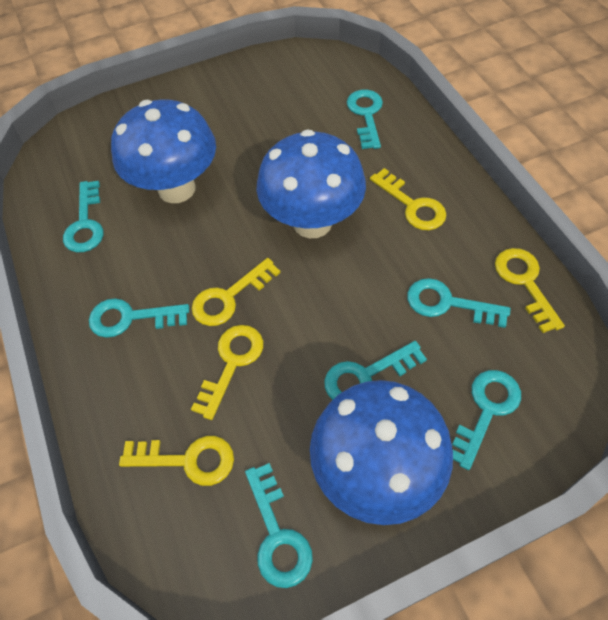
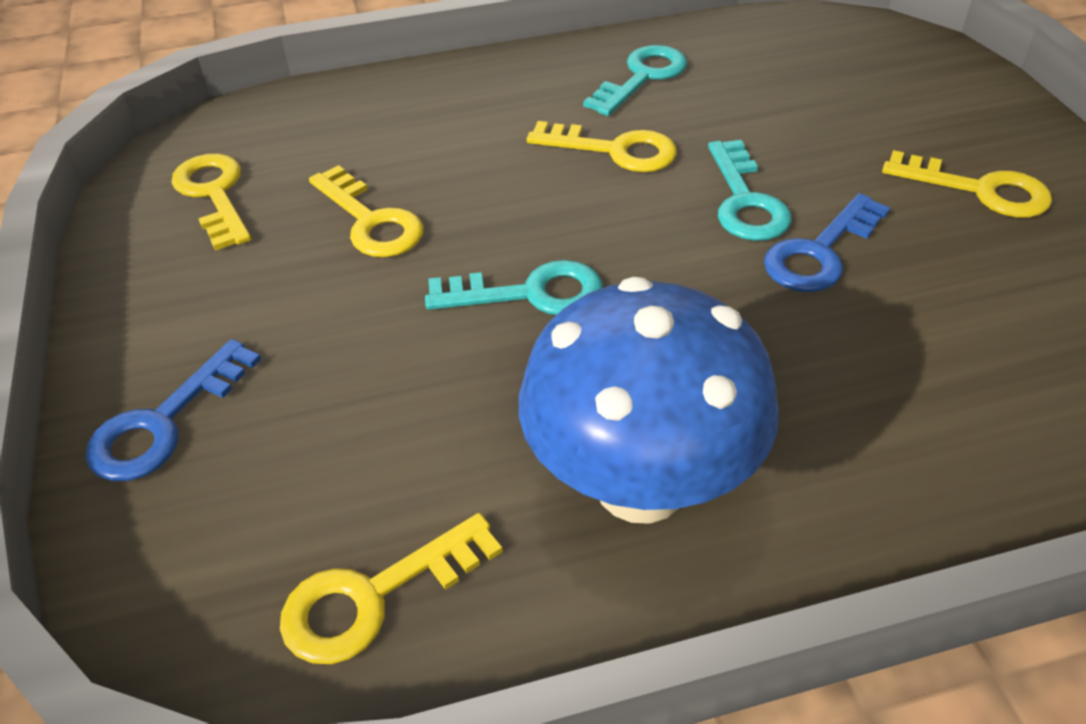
blue key: 0 -> 2
blue mushroom: 3 -> 1
turquoise key: 7 -> 3

